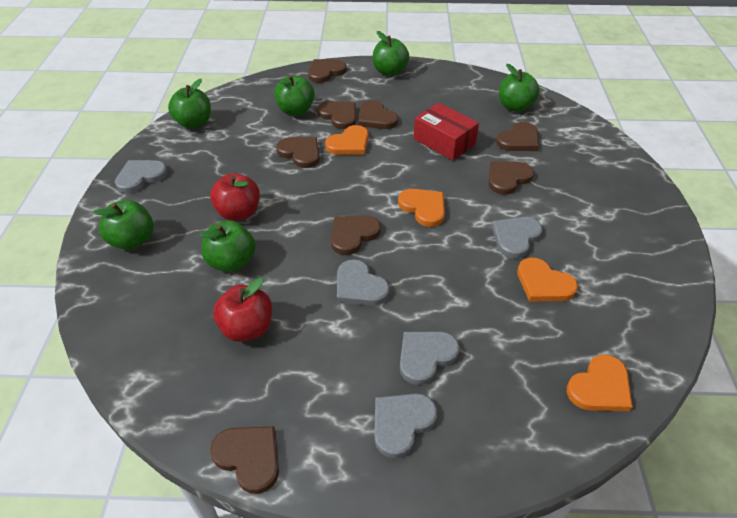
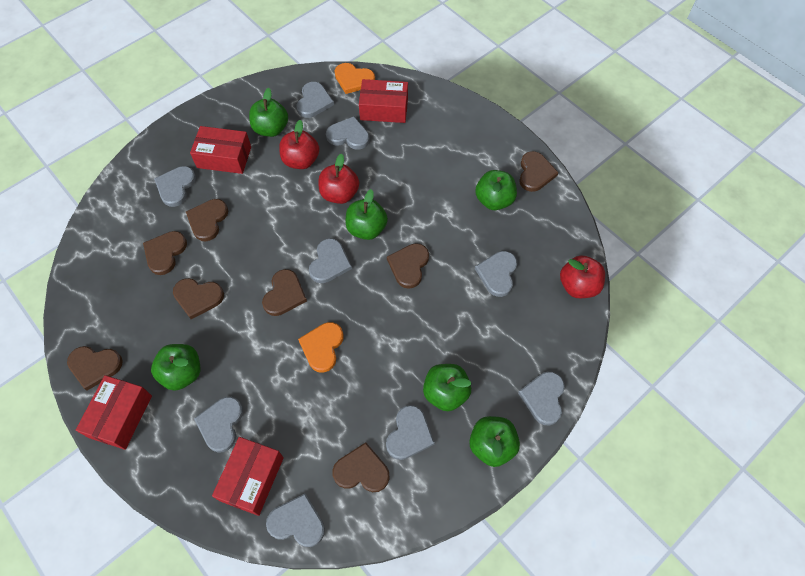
grey heart: 5 -> 9
orange heart: 4 -> 2
red apple: 2 -> 3
red box: 1 -> 4

